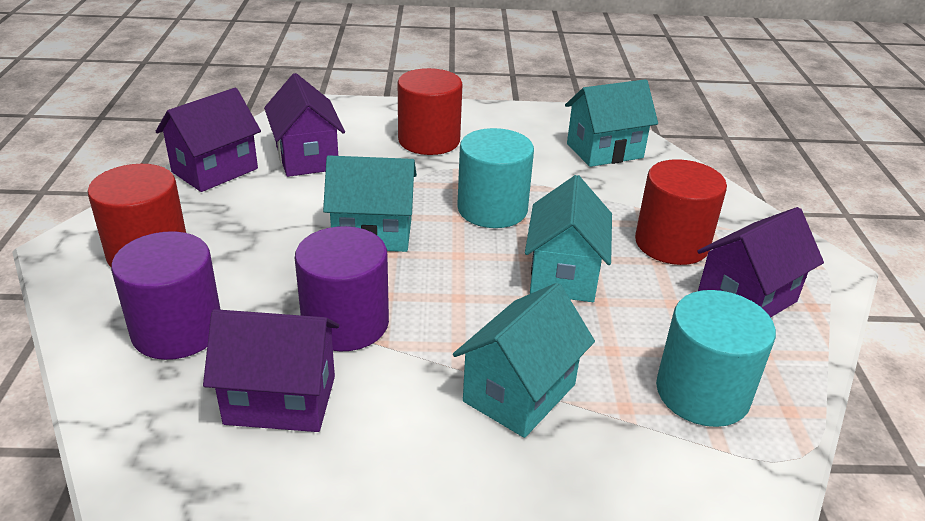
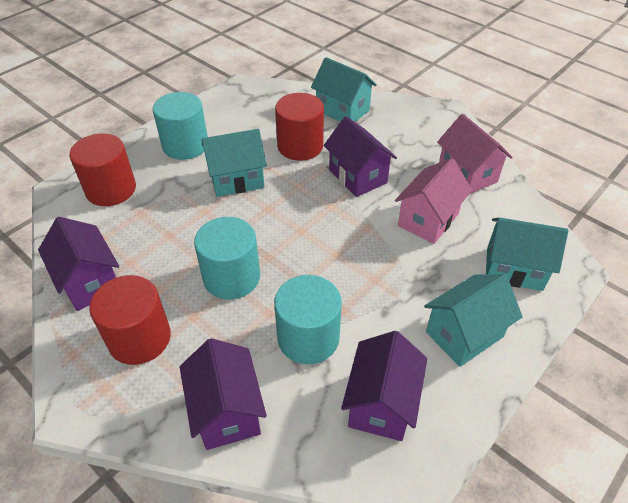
pink house: 0 -> 2
purple cylinder: 2 -> 0
turquoise cylinder: 2 -> 3

